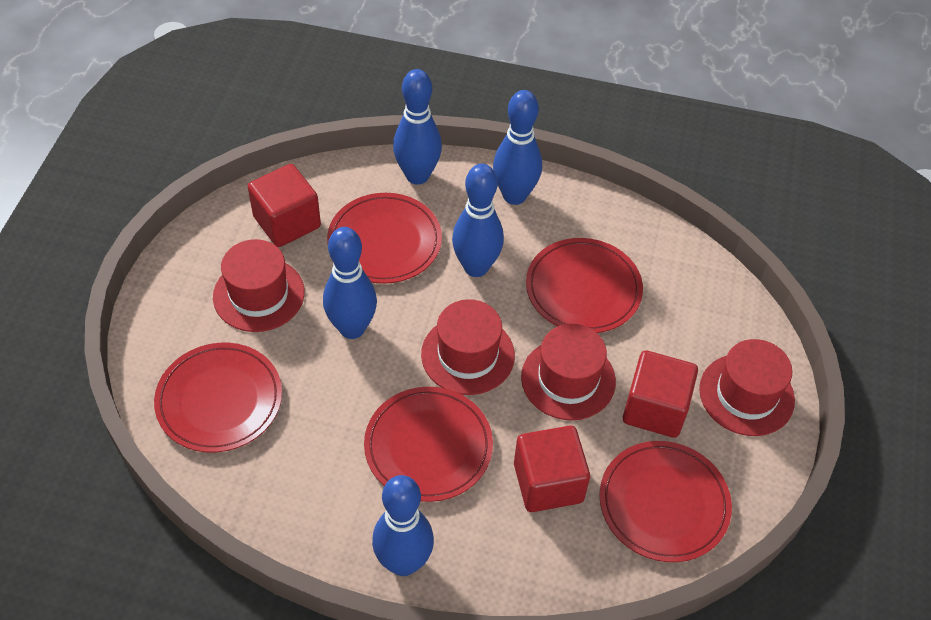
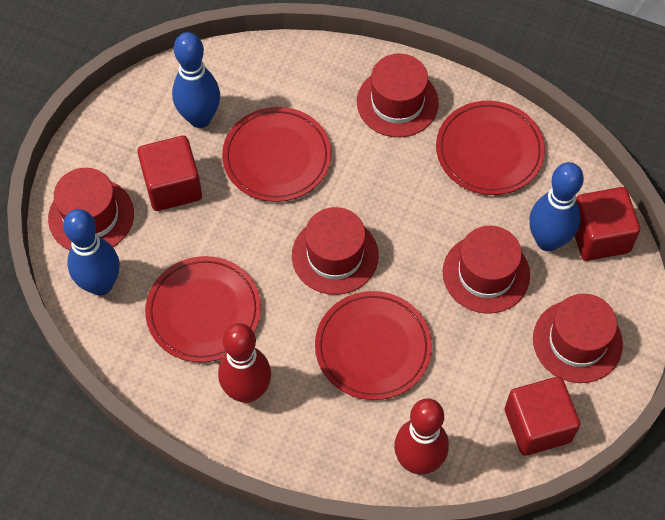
blue bowling pin: 5 -> 3
red bowling pin: 0 -> 2
red hat: 4 -> 5
red plate: 5 -> 4

